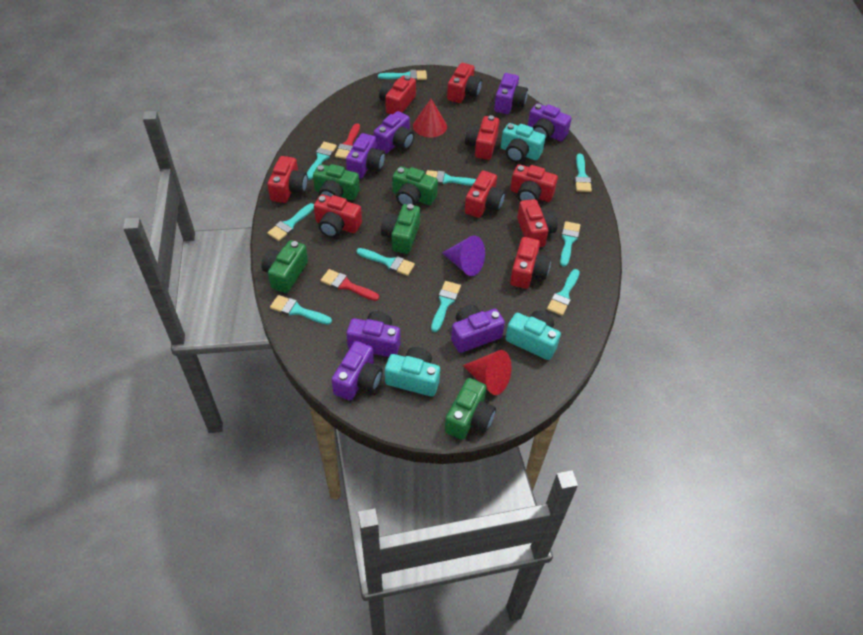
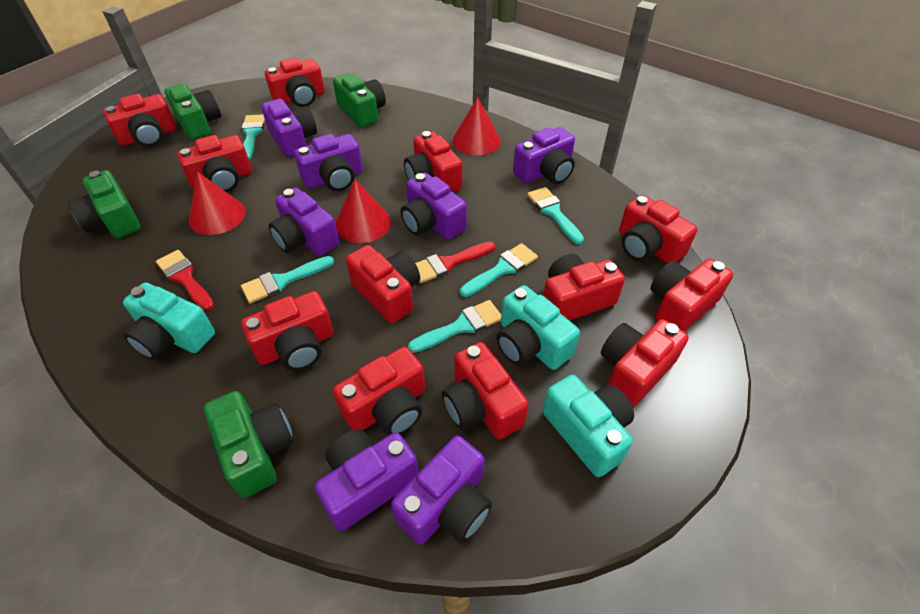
green camera: 5 -> 4
purple cone: 1 -> 0
red camera: 9 -> 12
red cone: 2 -> 3
turquoise brush: 10 -> 5

